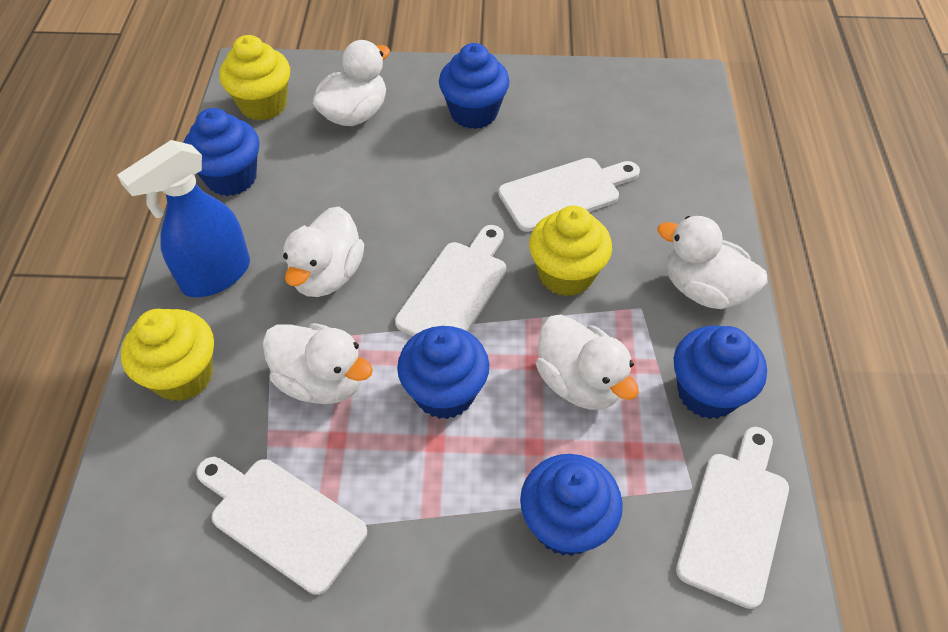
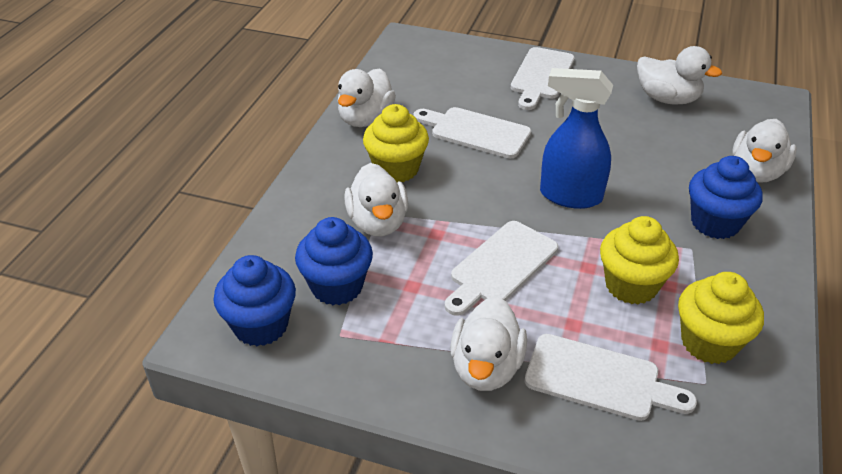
blue cupcake: 5 -> 3

